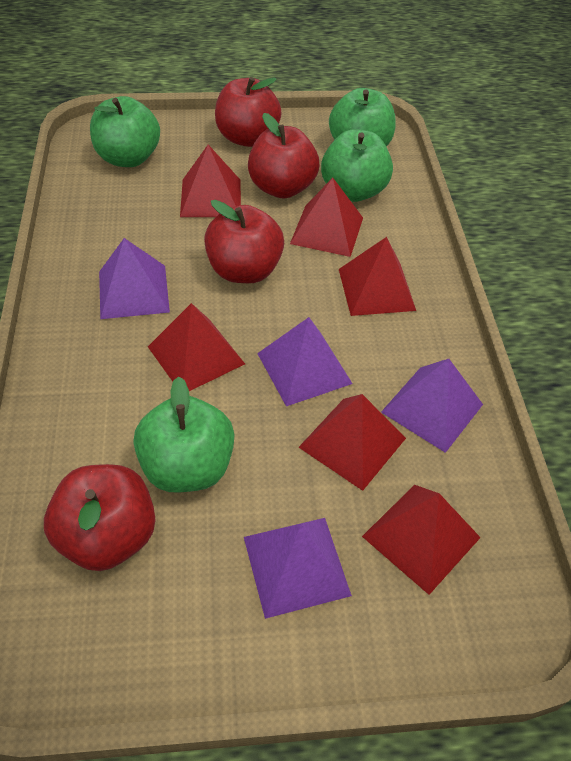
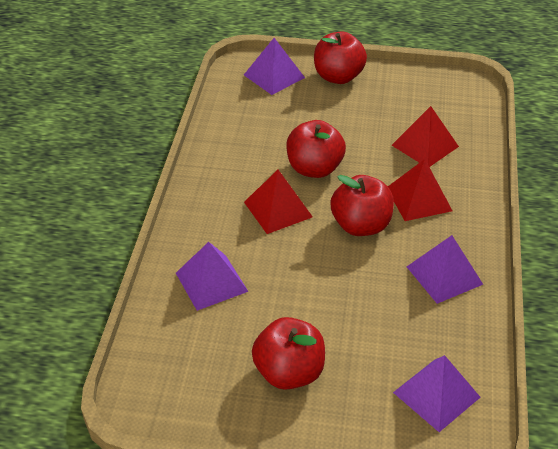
green apple: 4 -> 0
red pyramid: 6 -> 3

